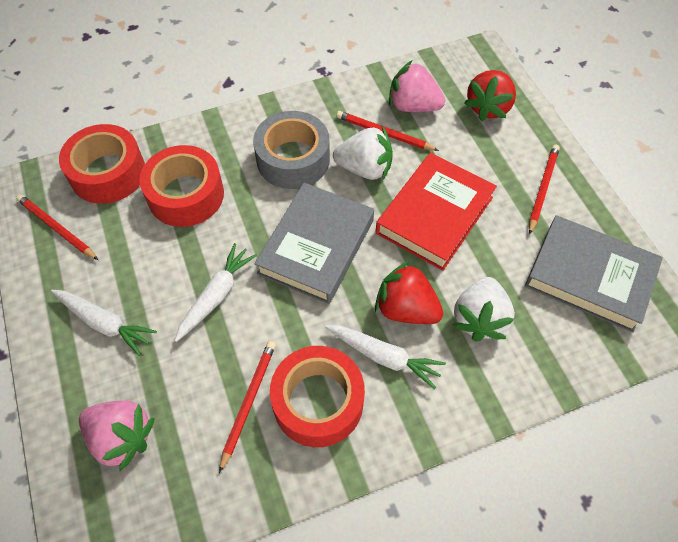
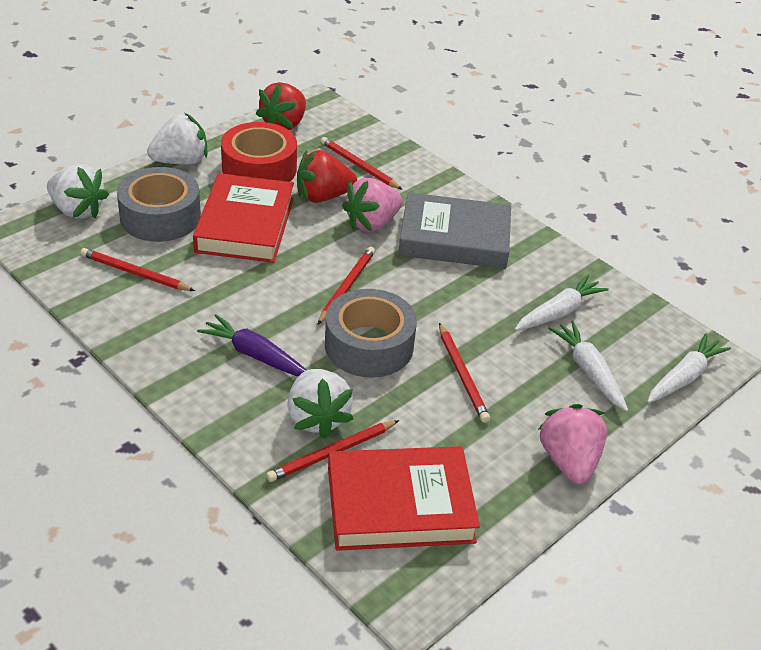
grey book: 2 -> 1
grey tape: 1 -> 2
purple carrot: 0 -> 1
red book: 1 -> 2
red pencil: 4 -> 5
red tape: 3 -> 1
white strawberry: 2 -> 3

